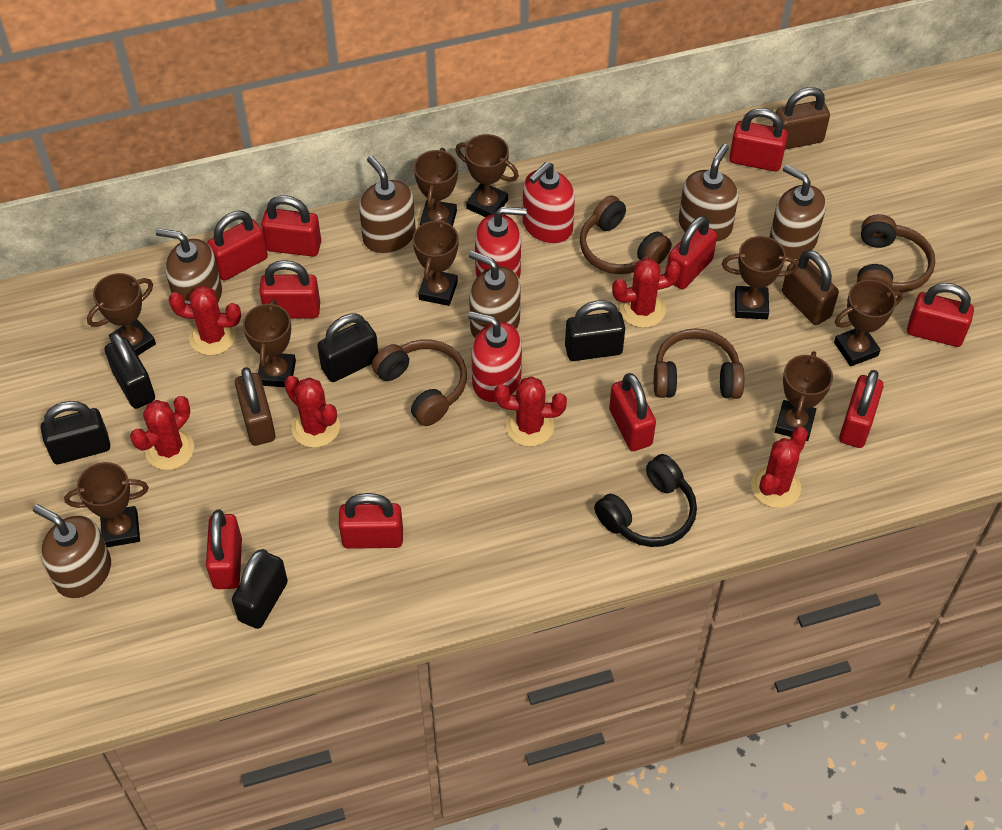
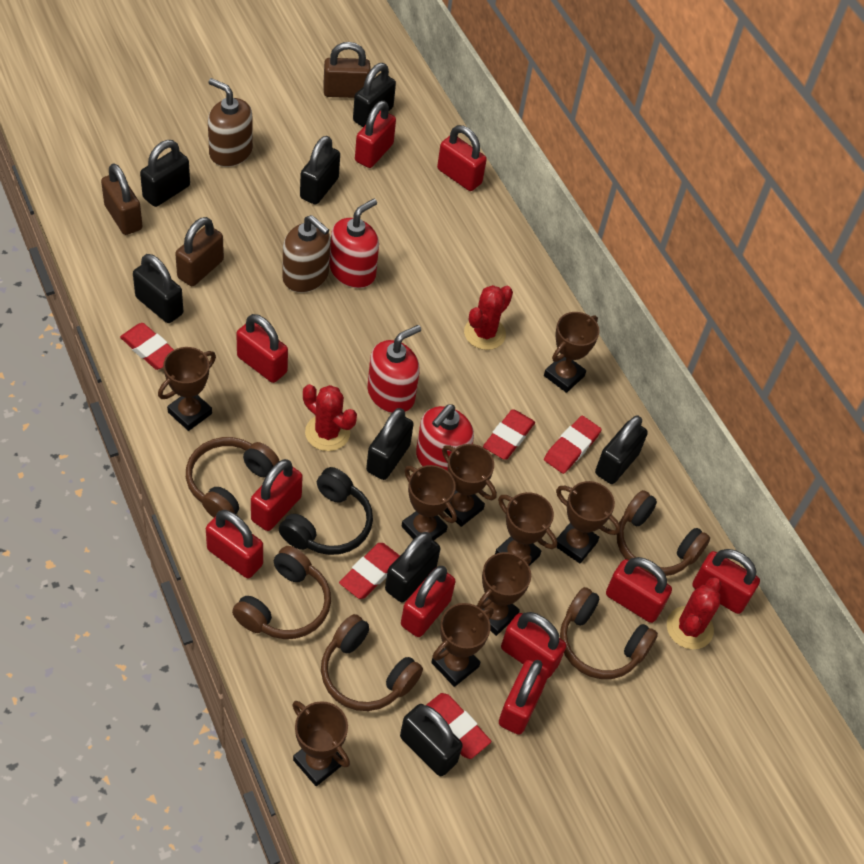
black padlock: 5 -> 8
brown headphones: 4 -> 5
brown soap dispenser: 6 -> 2
red cactus: 6 -> 3
red eraser: 0 -> 5

